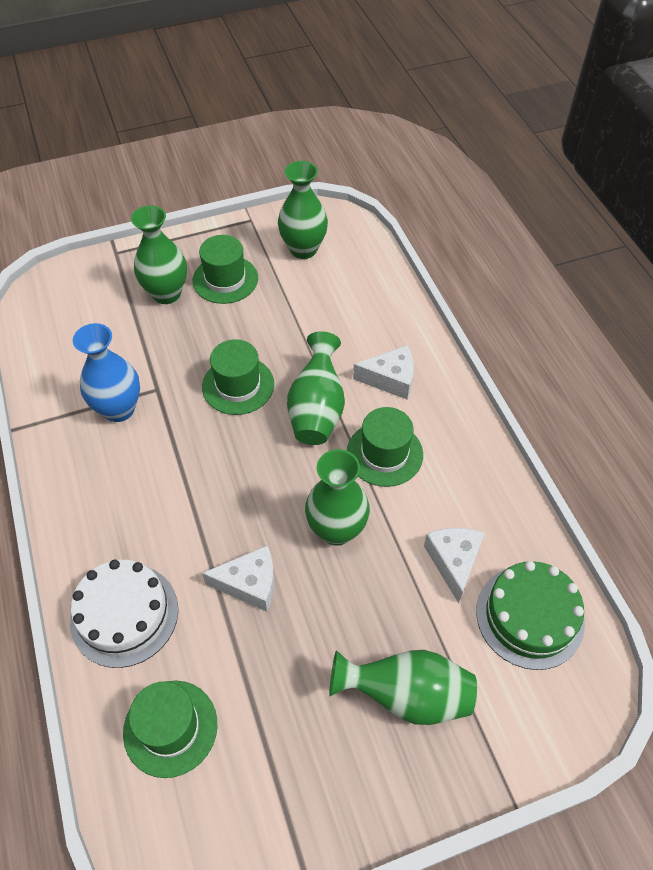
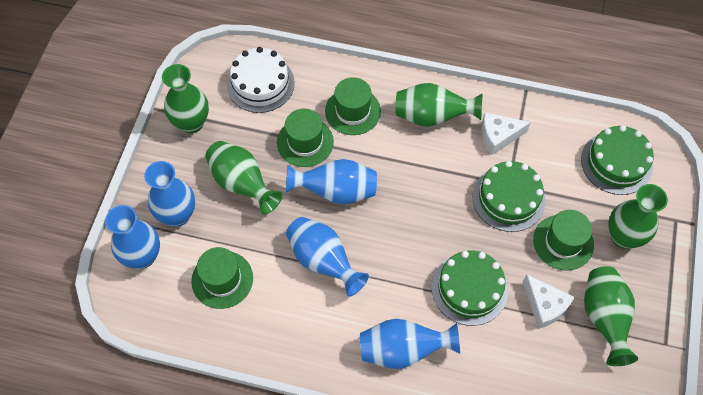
blue vase: 1 -> 5
green cake: 1 -> 3
white cheese: 3 -> 2

